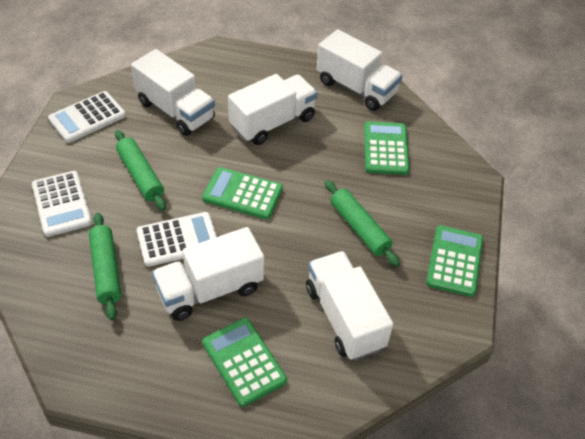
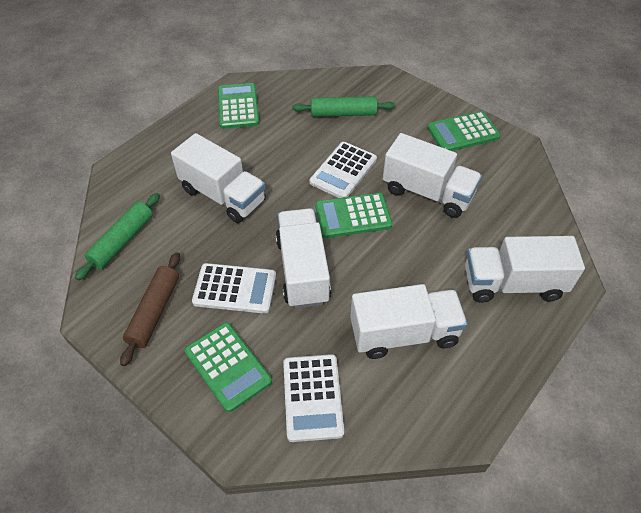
brown rolling pin: 0 -> 1
green rolling pin: 3 -> 2

